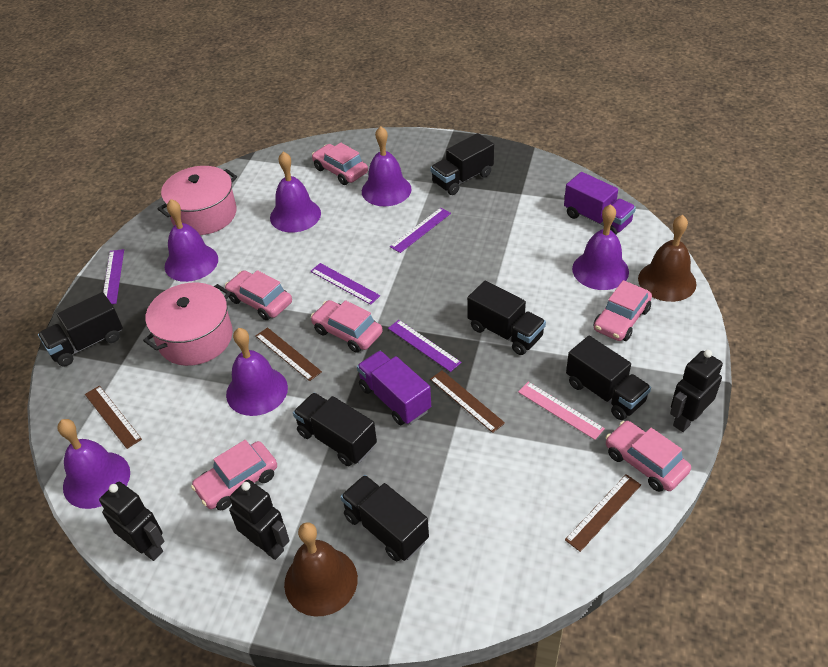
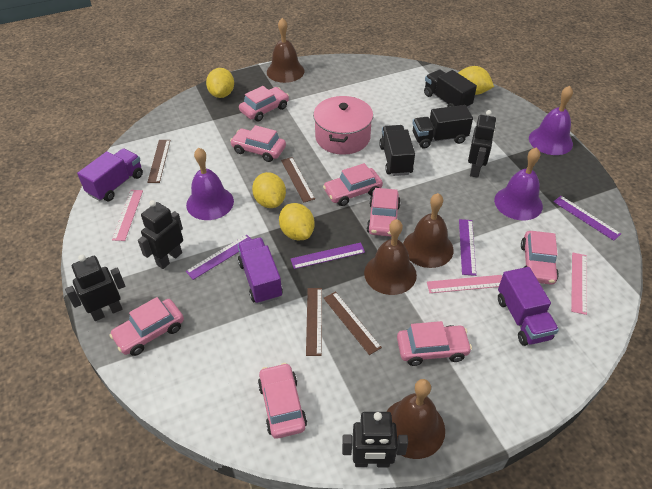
black robot: 3 -> 4
black truck: 6 -> 3
brown bell: 2 -> 4
pink car: 6 -> 8
pink pot: 2 -> 1
pink ruler: 1 -> 3
purple bell: 6 -> 3
purple truck: 2 -> 3
yellow lemon: 0 -> 4

